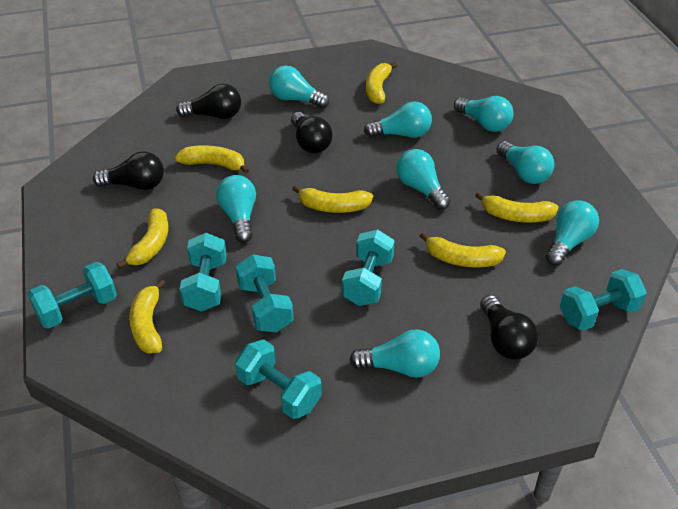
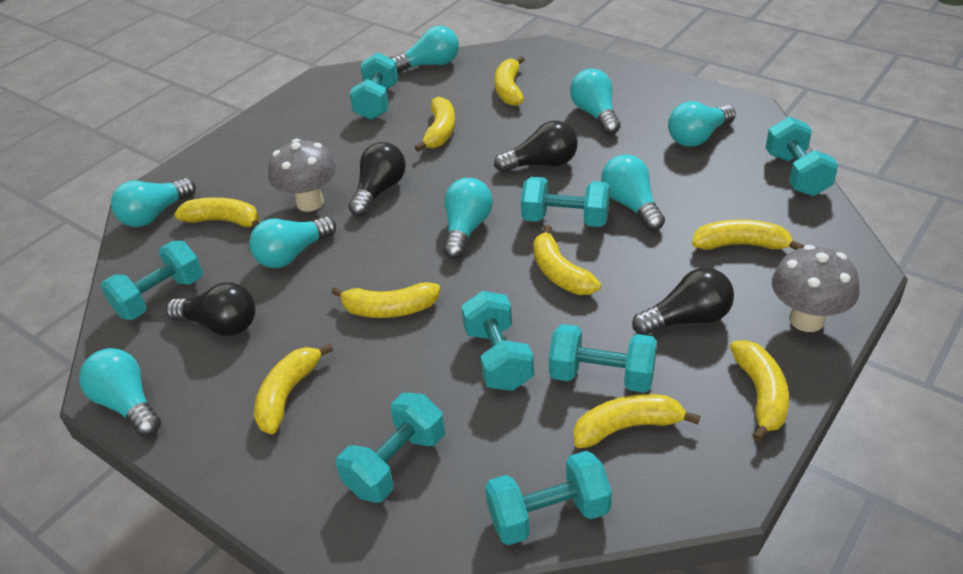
grey mushroom: 0 -> 2
turquoise dumbbell: 6 -> 8
yellow banana: 7 -> 9

